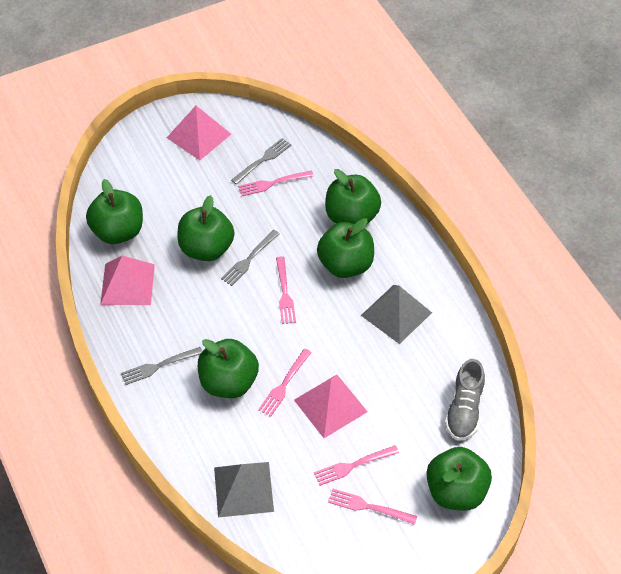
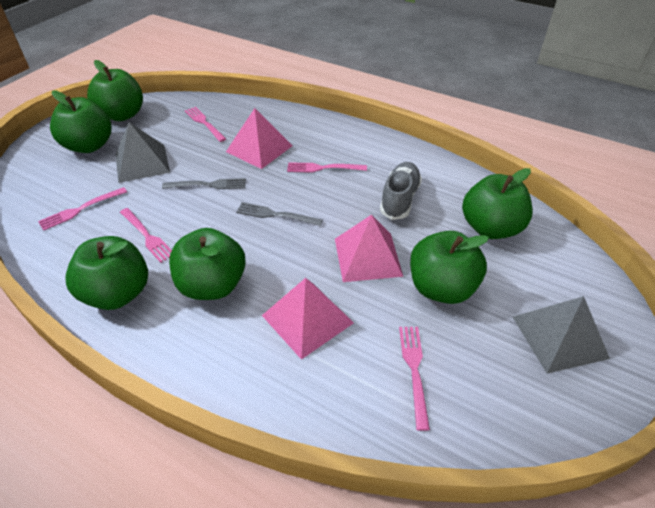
grey fork: 3 -> 2

